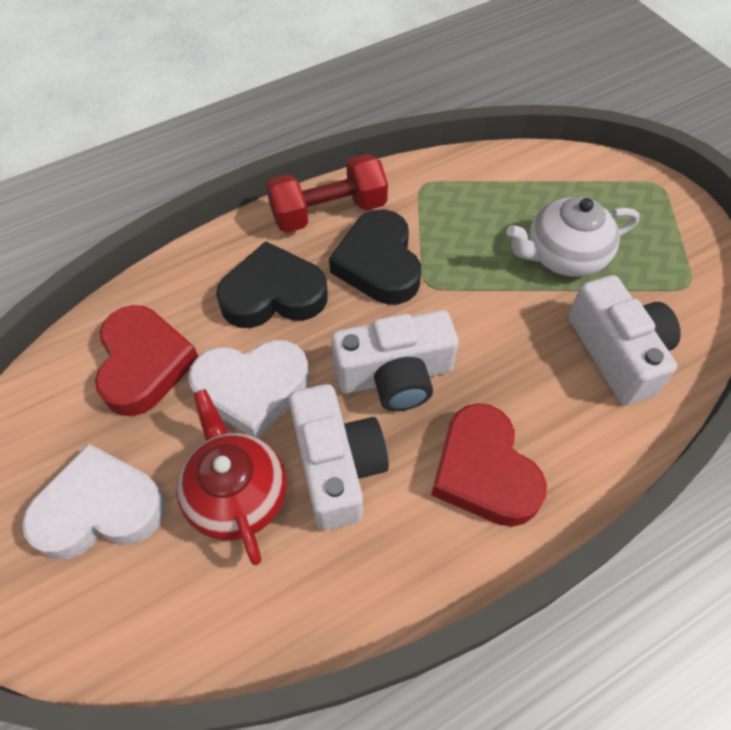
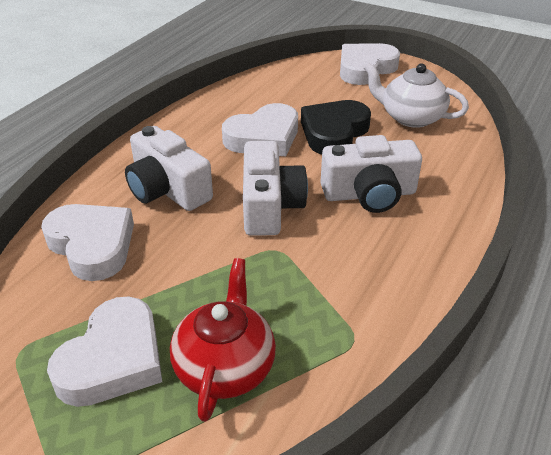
black heart: 2 -> 1
red dumbbell: 1 -> 0
red heart: 2 -> 0
white heart: 2 -> 4

